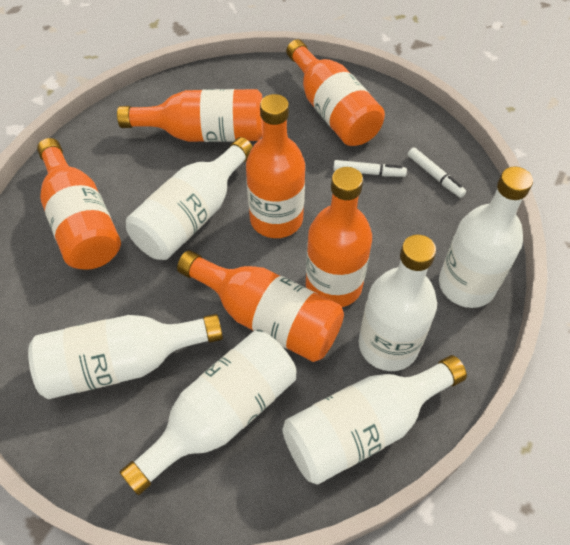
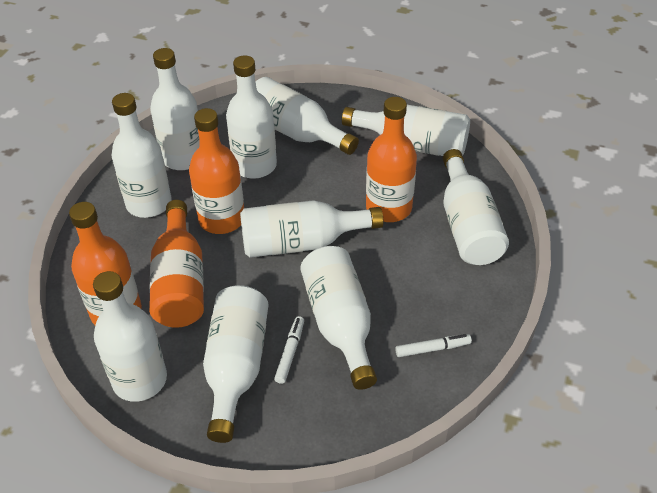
orange bottle: 6 -> 4
white bottle: 6 -> 10

